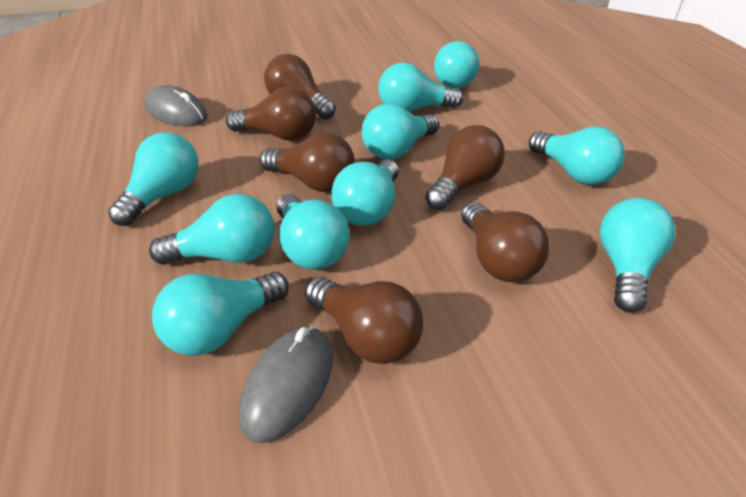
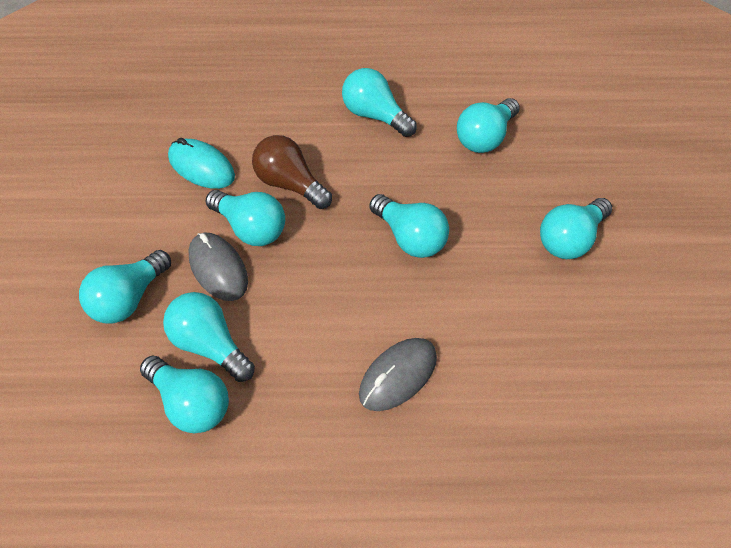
brown light bulb: 6 -> 1
turquoise light bulb: 10 -> 8
turquoise mouse: 0 -> 1

